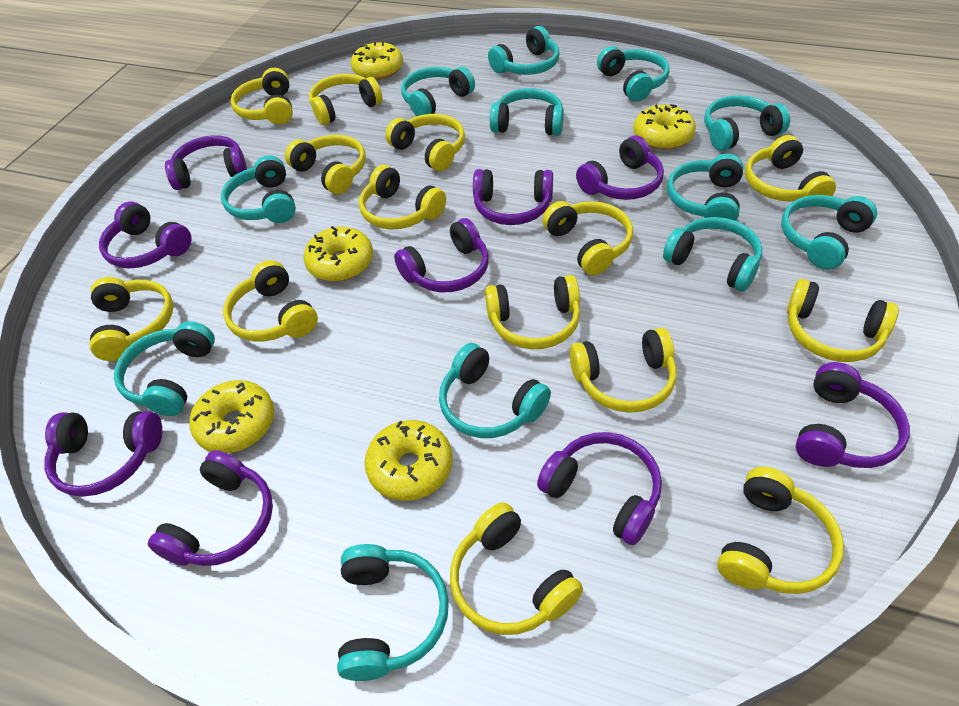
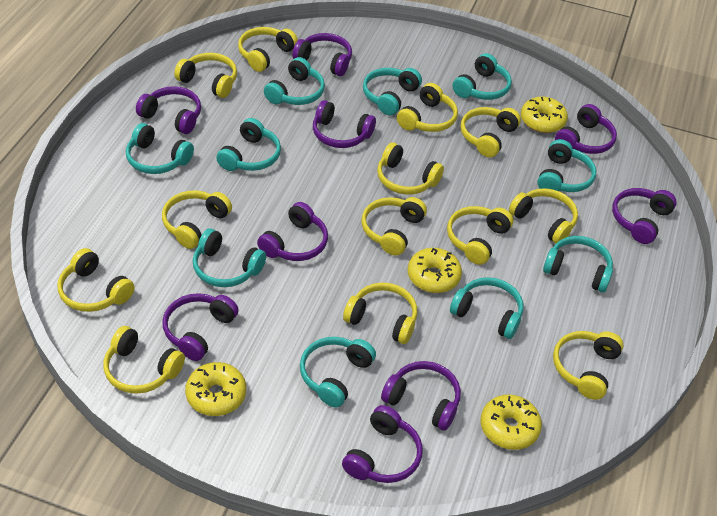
turquoise headphones: 12 -> 10
yellow donut: 5 -> 4
yellow headphones: 14 -> 13

